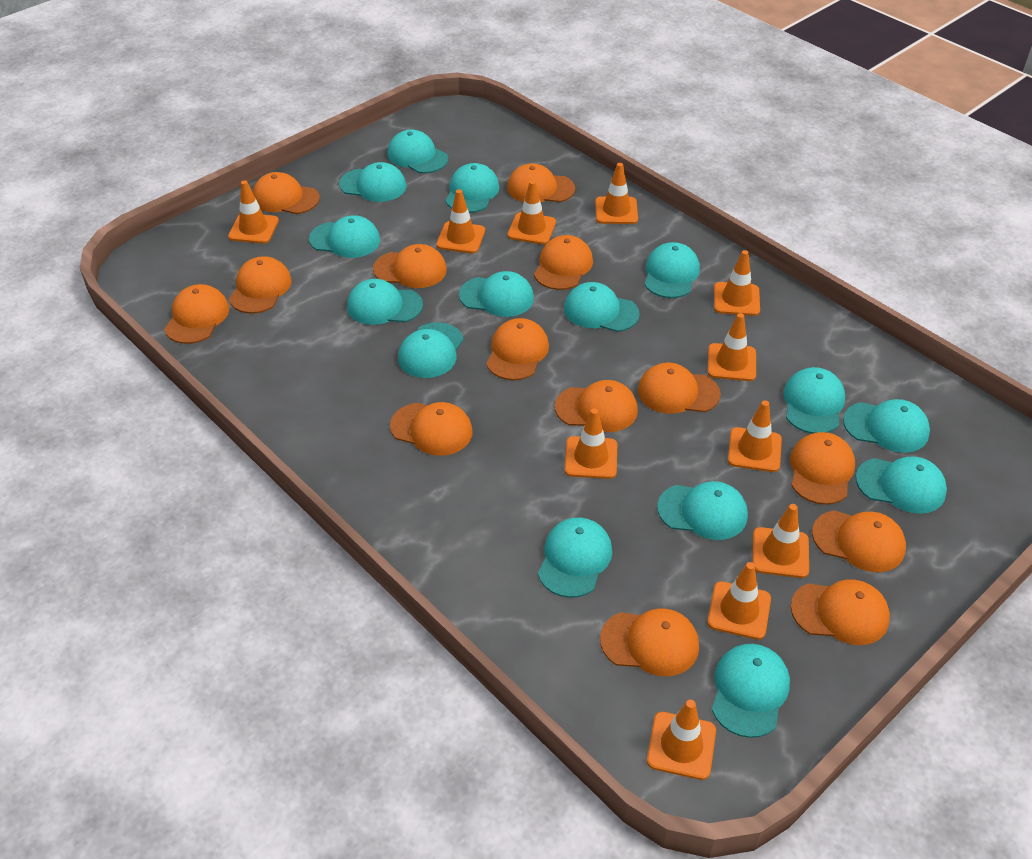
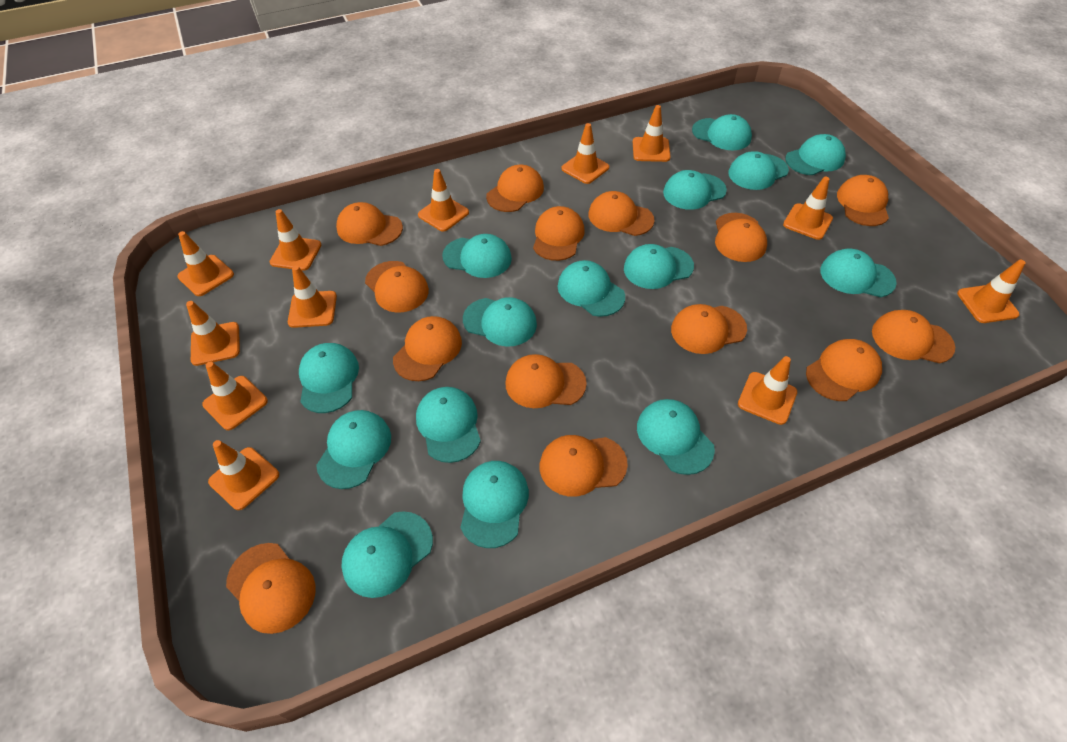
orange traffic cone: 11 -> 12

